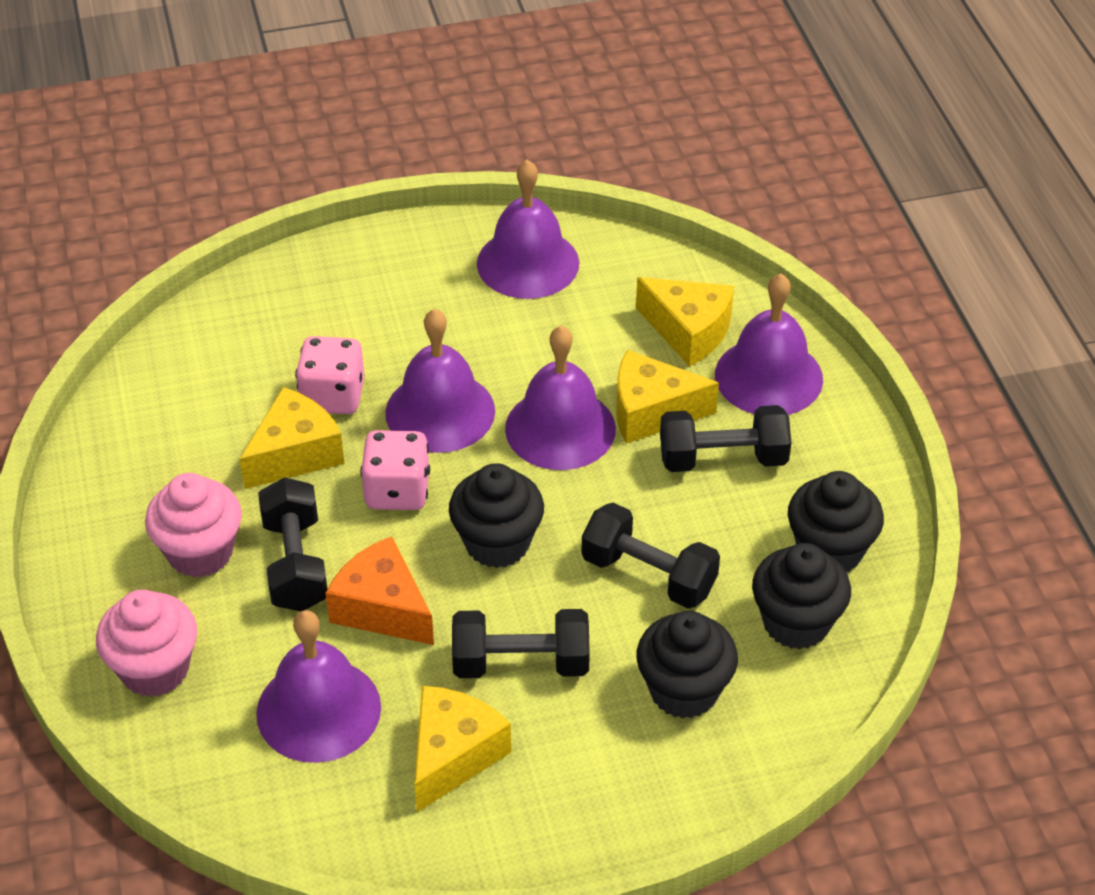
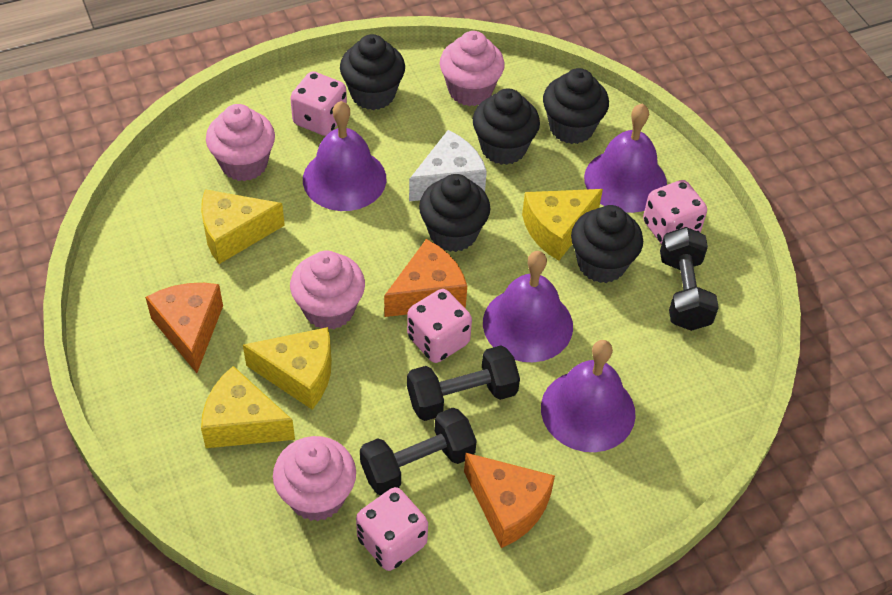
black cupcake: 4 -> 5
black dumbbell: 4 -> 3
orange cheese: 1 -> 3
pink cupcake: 2 -> 4
pink dice: 2 -> 4
purple bell: 5 -> 4
white cheese: 0 -> 1

